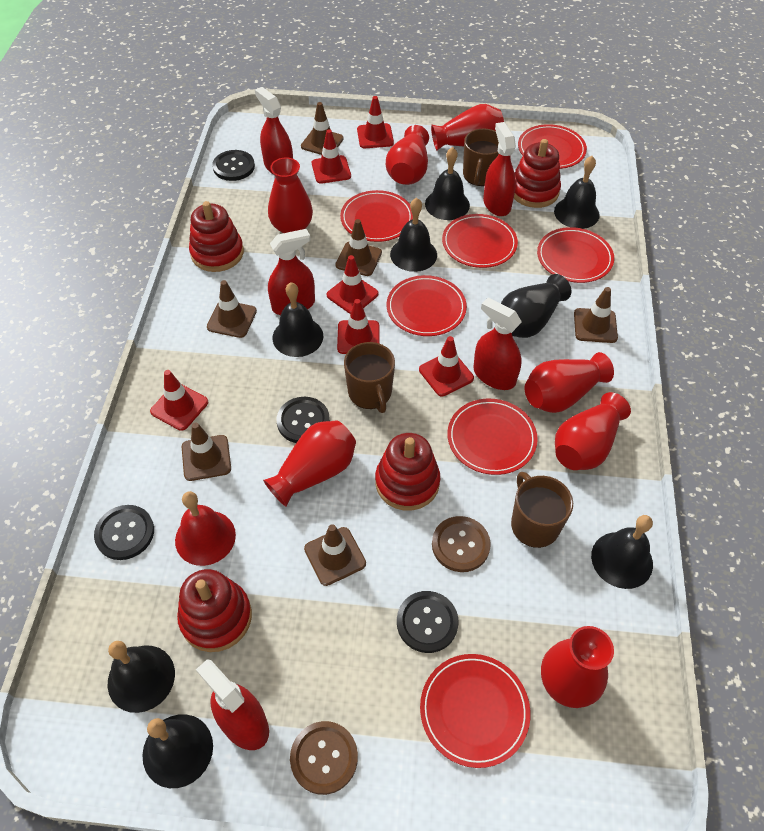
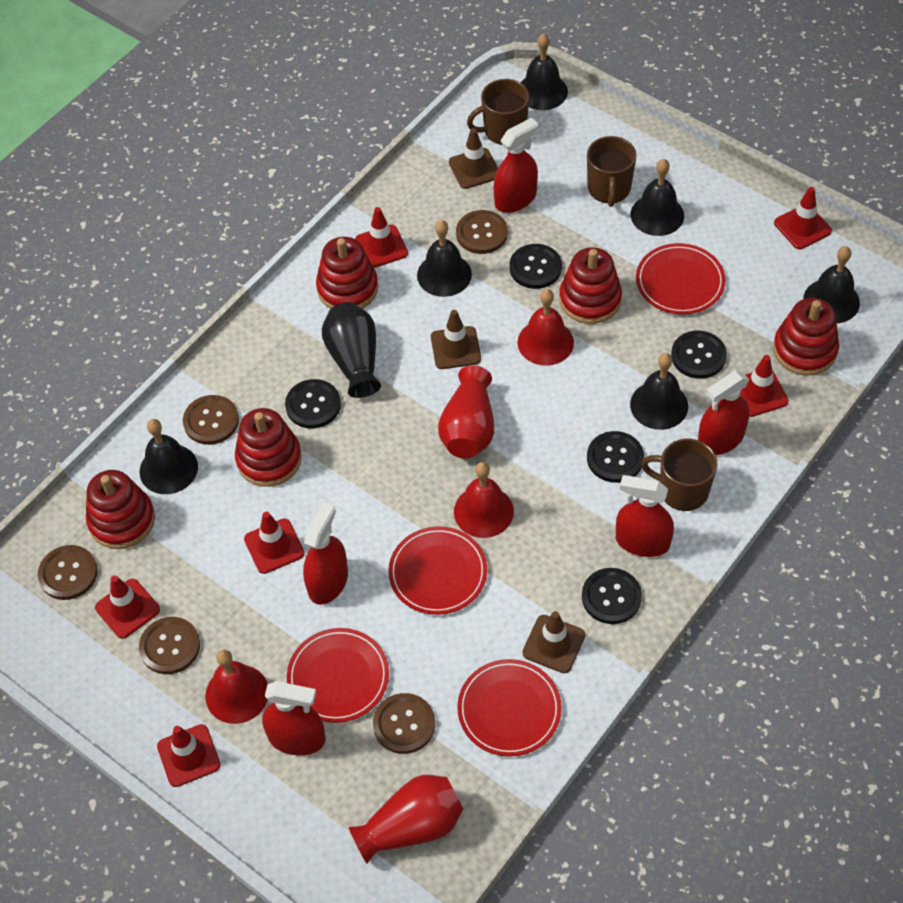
black bell: 7 -> 6
black button: 4 -> 5
brown button: 2 -> 5
brown traffic cone: 6 -> 3
red bell: 1 -> 3
red plate: 7 -> 4
red stacking toy: 4 -> 5
red vase: 7 -> 2

